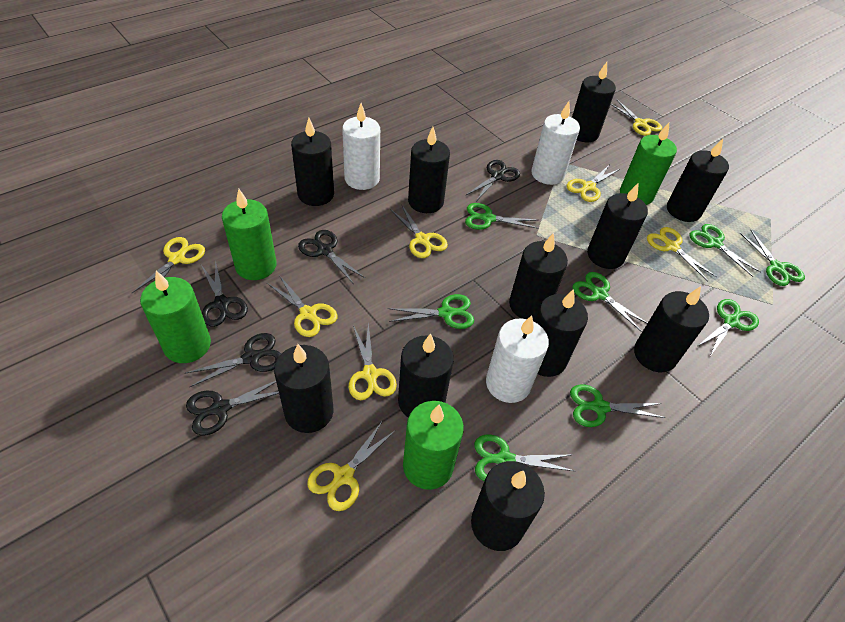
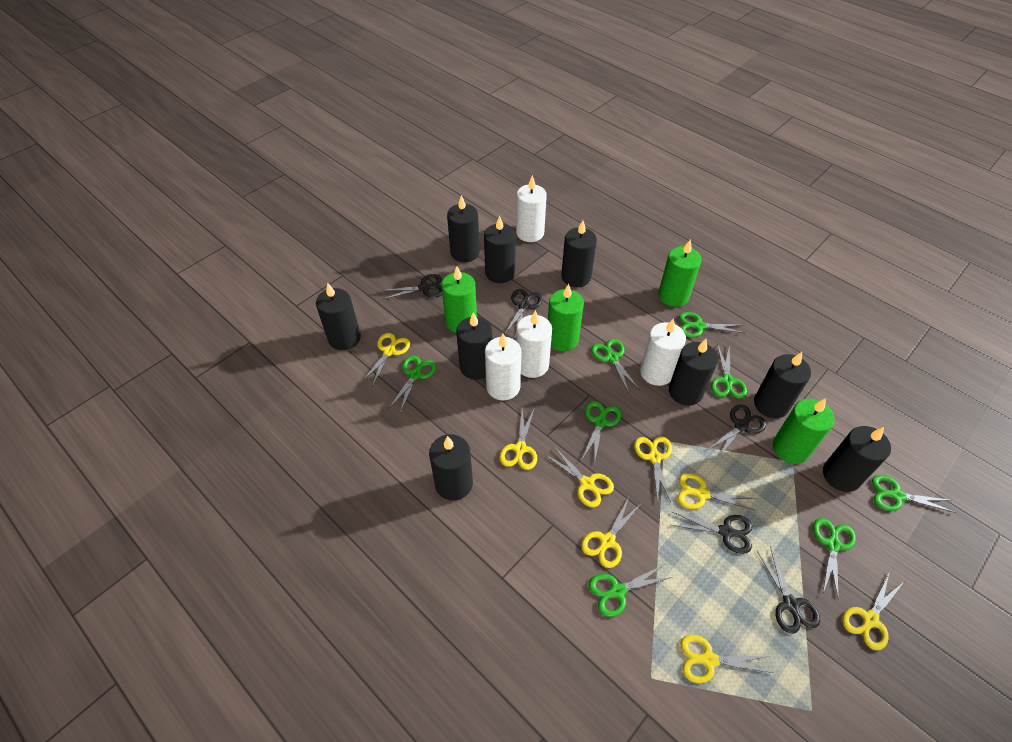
black candle: 11 -> 9
white candle: 3 -> 4

